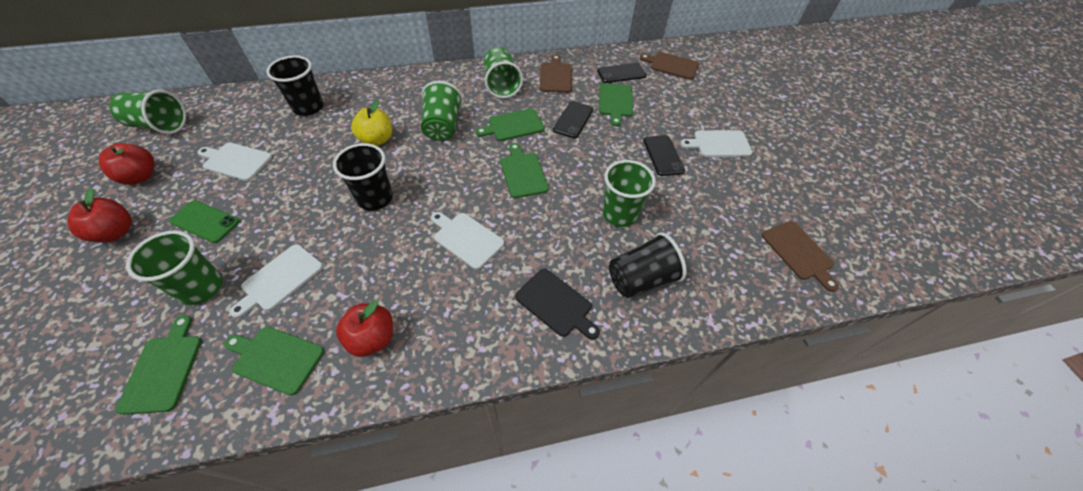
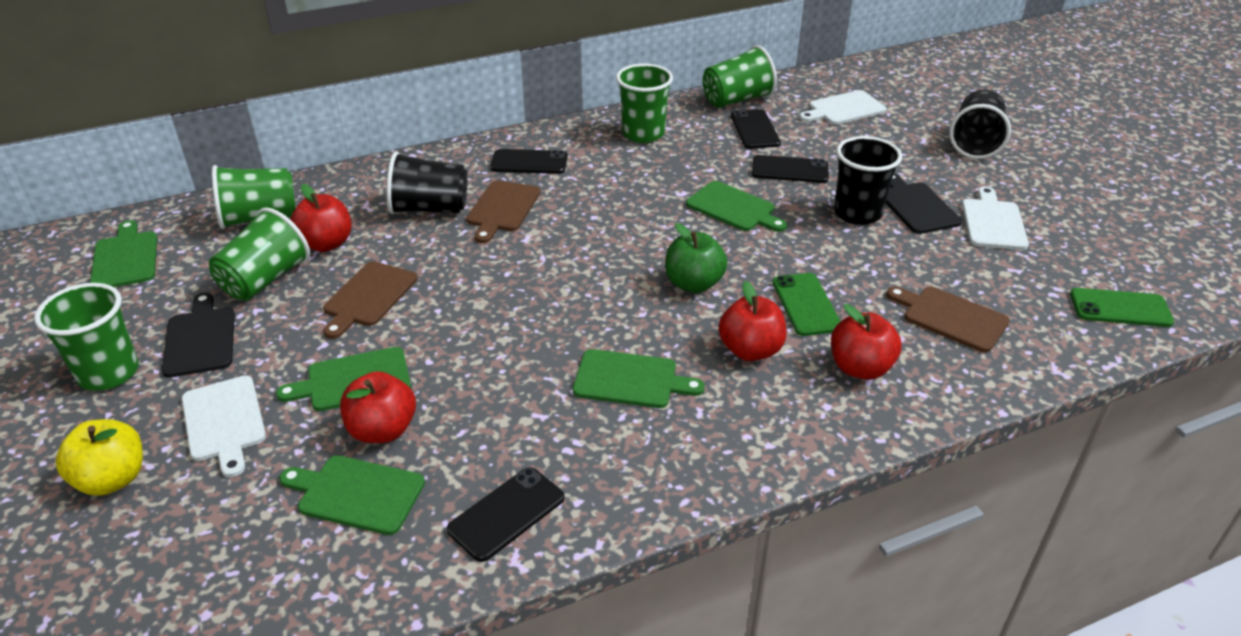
black cutting board: 1 -> 2
black phone: 3 -> 4
green apple: 0 -> 1
green phone: 1 -> 2
red apple: 3 -> 4
white cutting board: 4 -> 3

